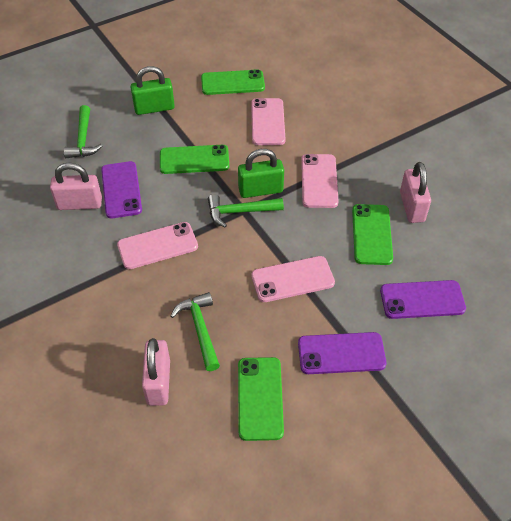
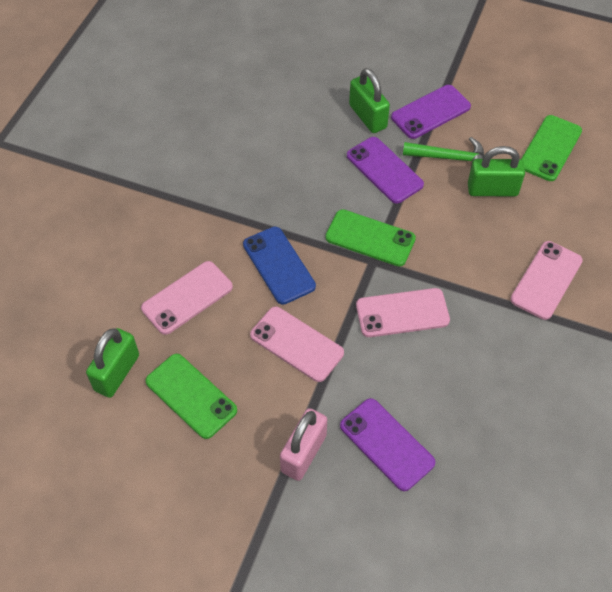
blue phone: 0 -> 1
green hammer: 3 -> 1
green padlock: 2 -> 3
green phone: 4 -> 3
pink padlock: 3 -> 1

